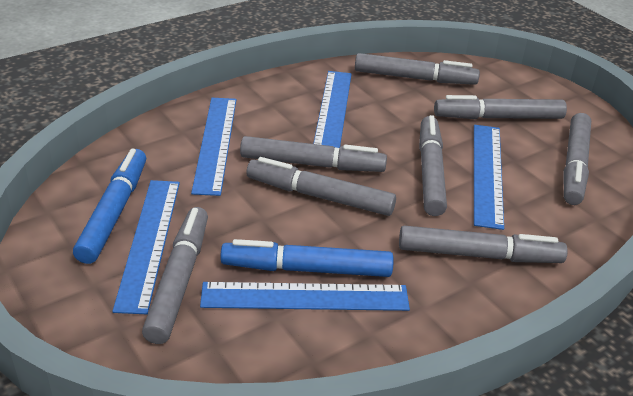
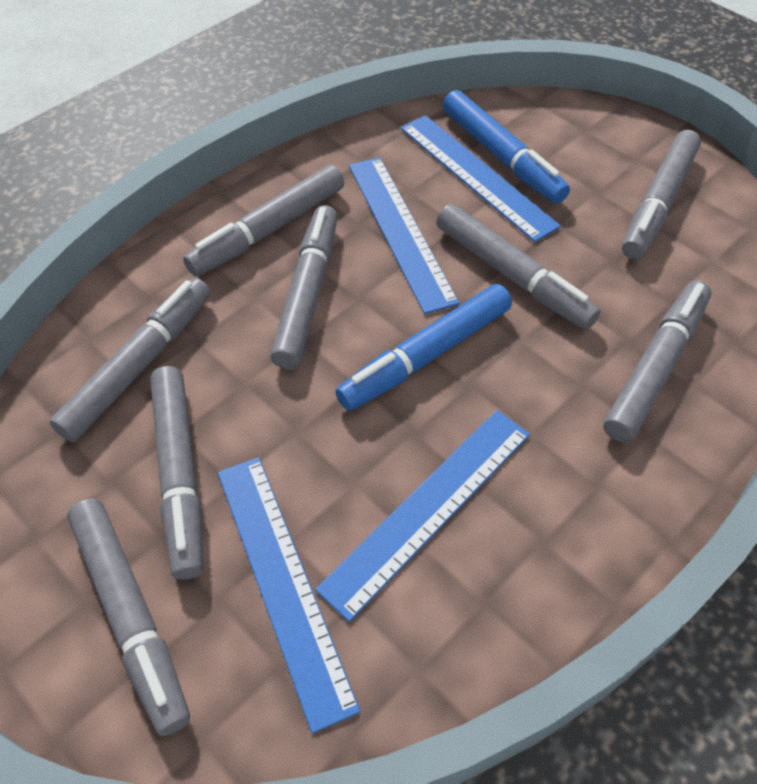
blue ruler: 5 -> 4

